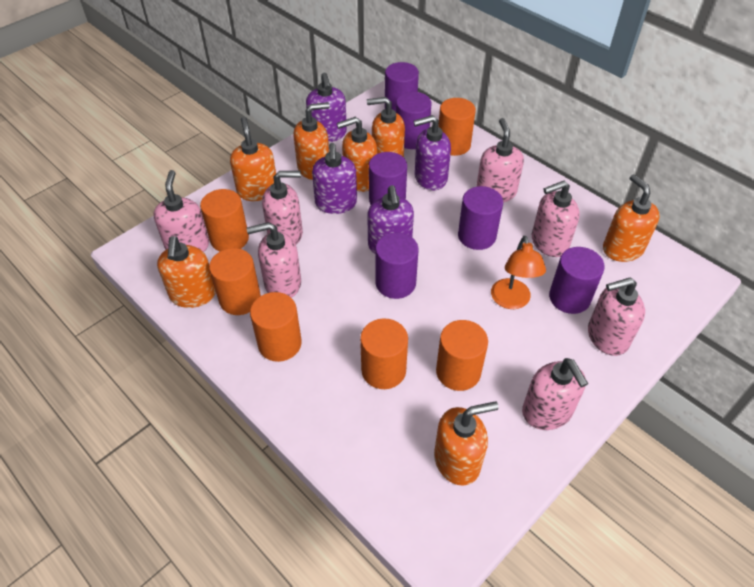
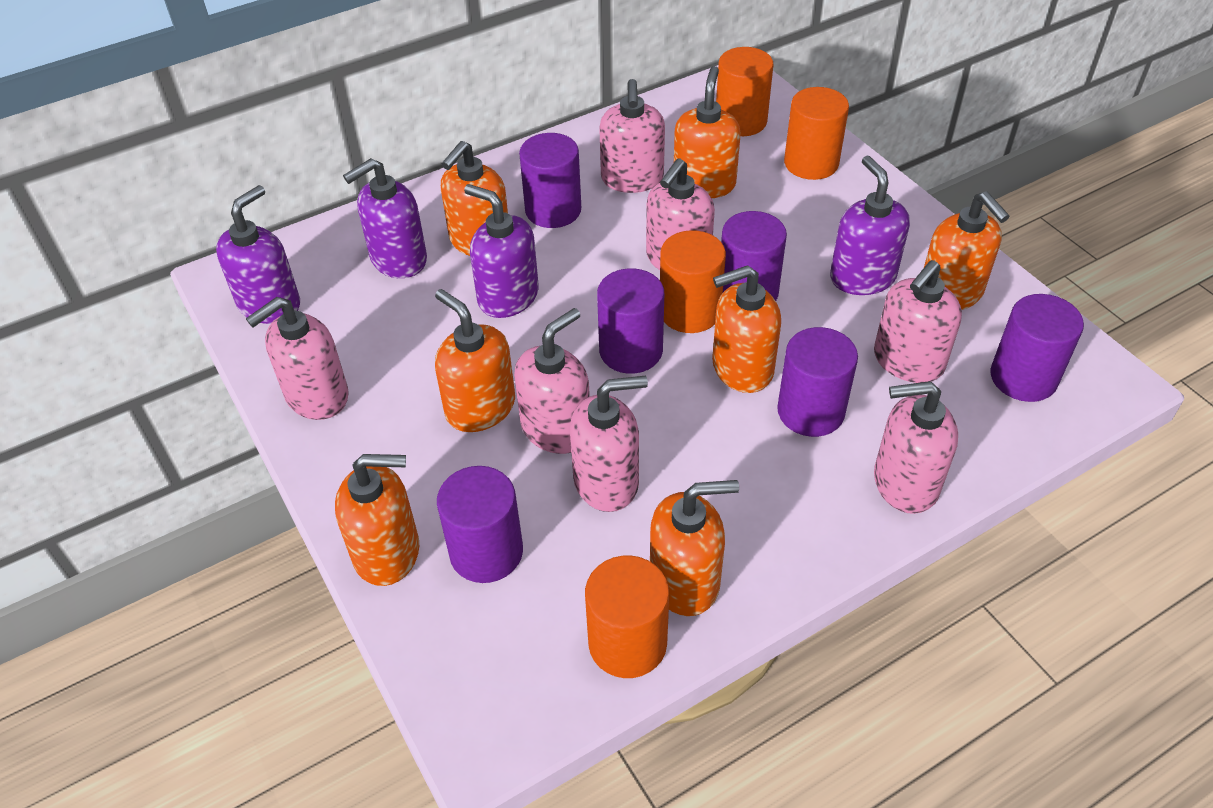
orange cylinder: 6 -> 4
orange lamp: 1 -> 0

